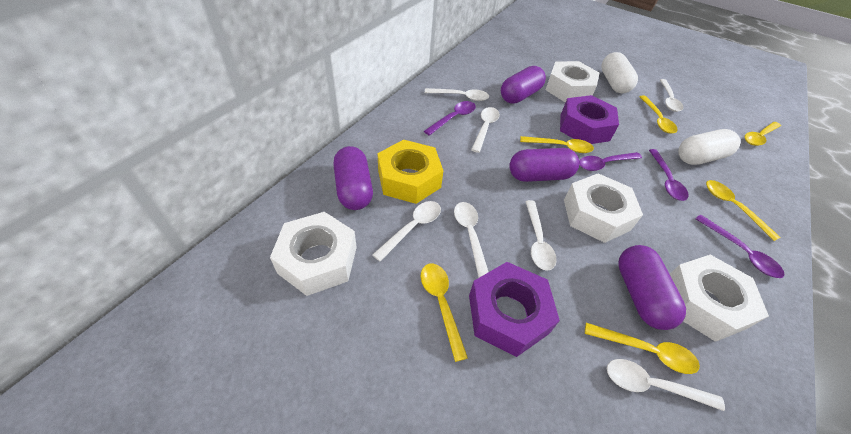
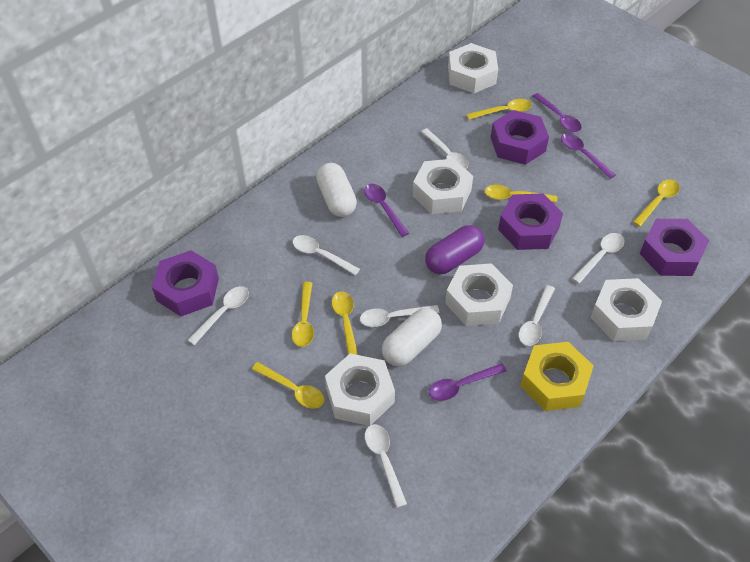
purple capsule: 4 -> 1
purple nut: 2 -> 4
white nut: 4 -> 5

